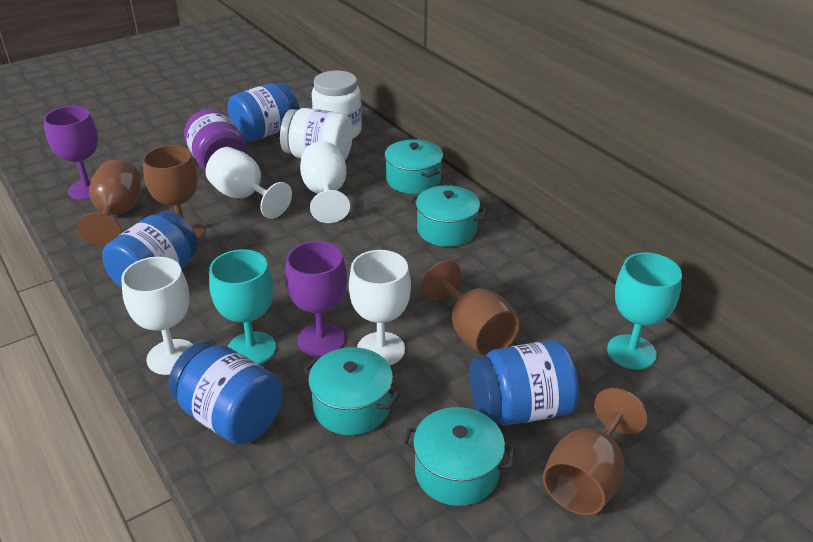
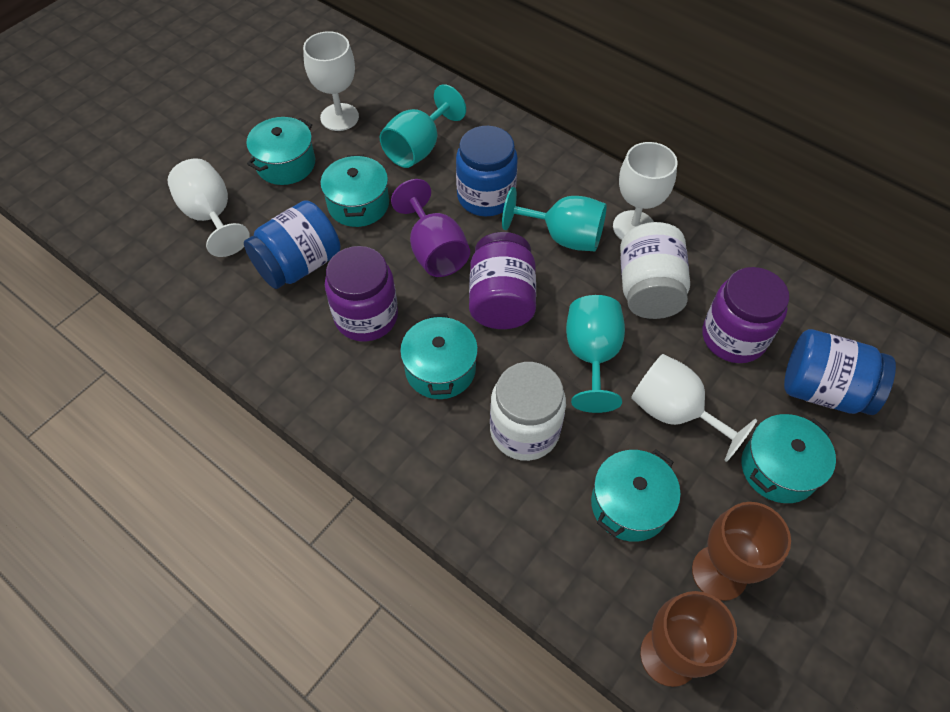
blue jar: 4 -> 3
brown goblet: 4 -> 2
purple goblet: 2 -> 1
purple jar: 1 -> 3
turquoise goblet: 2 -> 3
turquoise pot: 4 -> 5

